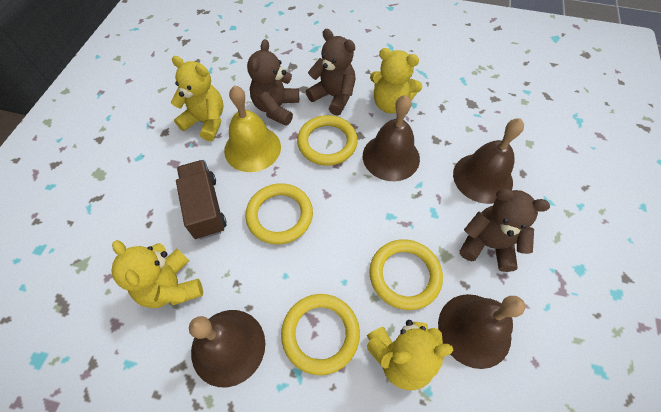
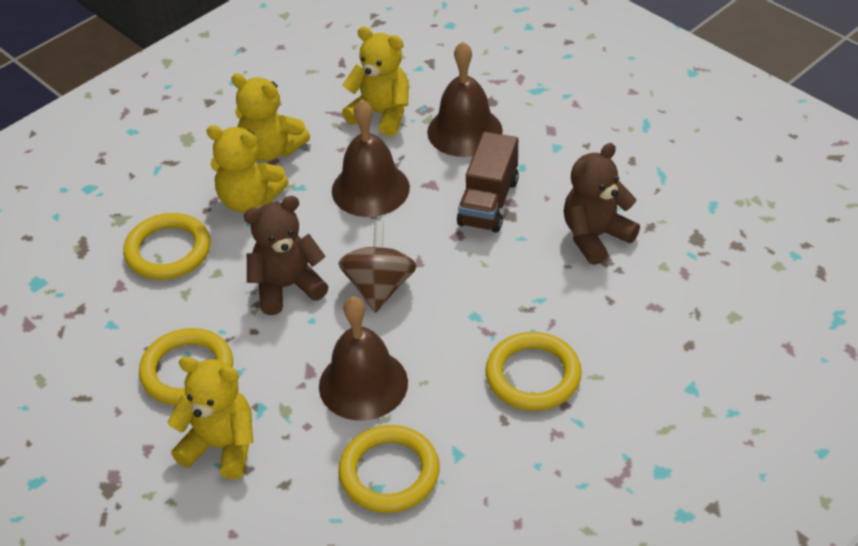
brown bell: 4 -> 3
brown spinning top: 0 -> 1
brown teddy bear: 3 -> 2
yellow bell: 1 -> 0

